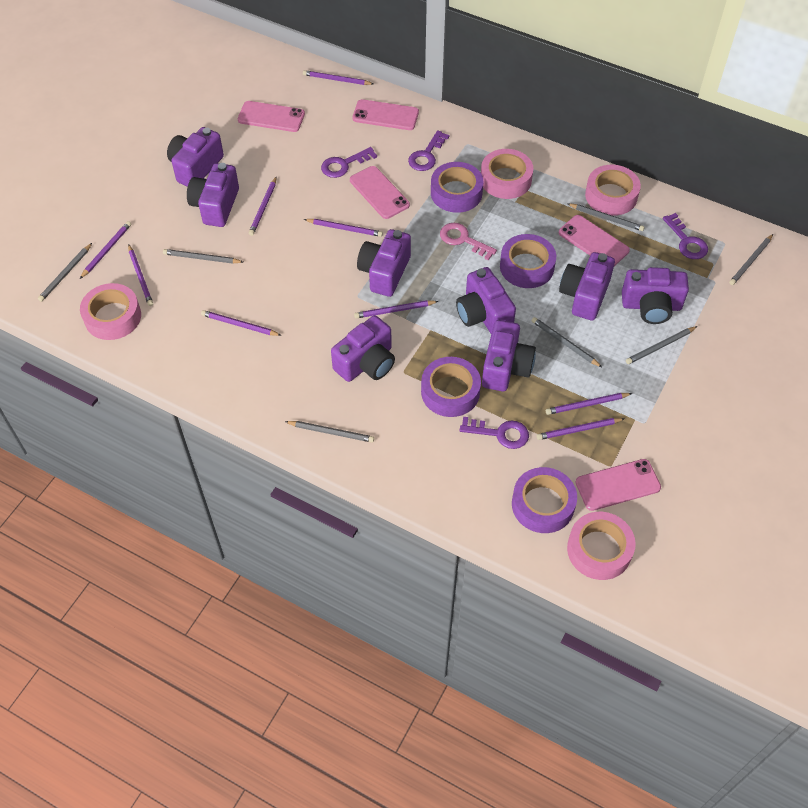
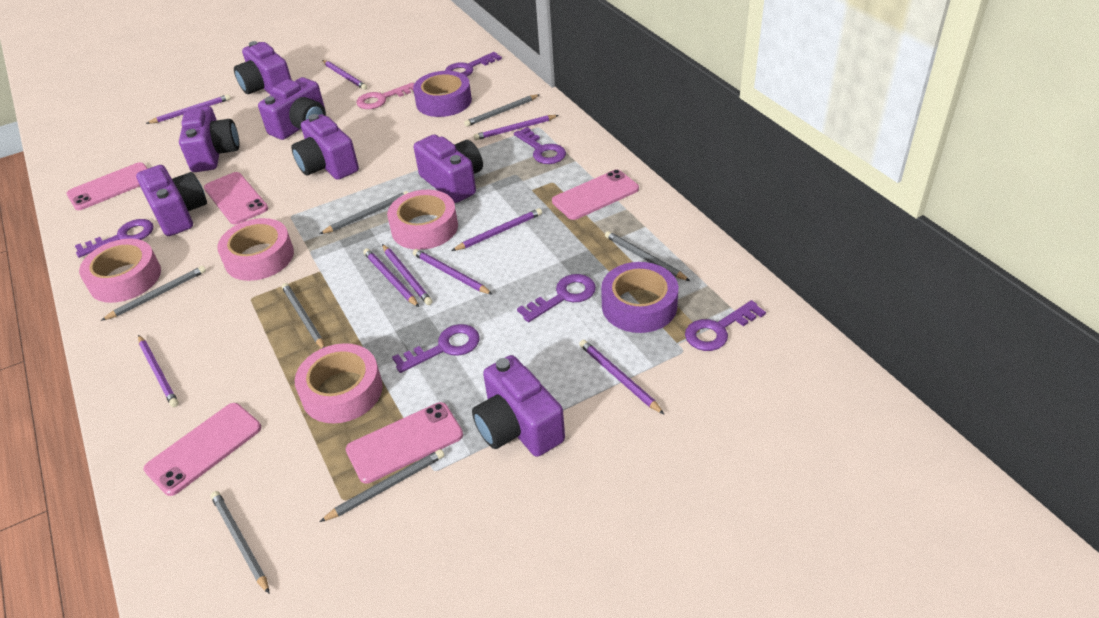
purple camera: 8 -> 7
purple key: 4 -> 6
purple tape: 4 -> 2

